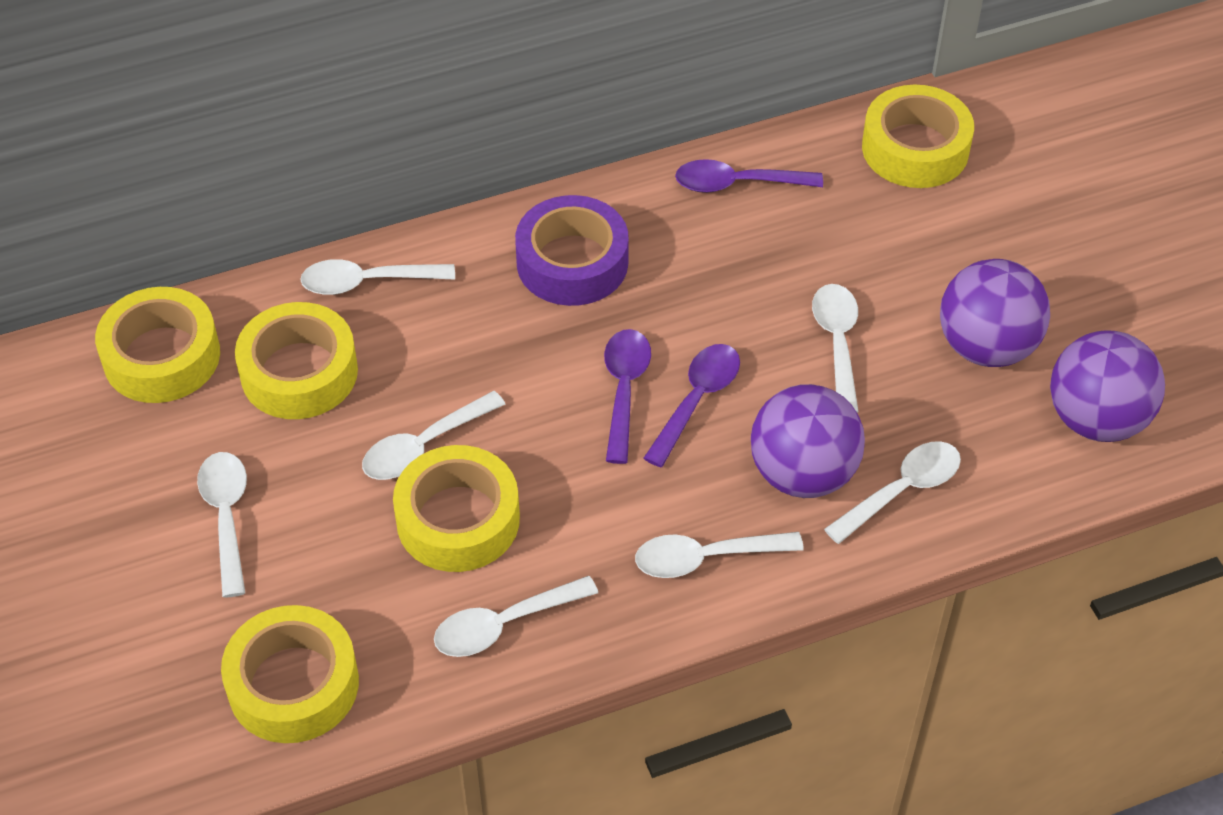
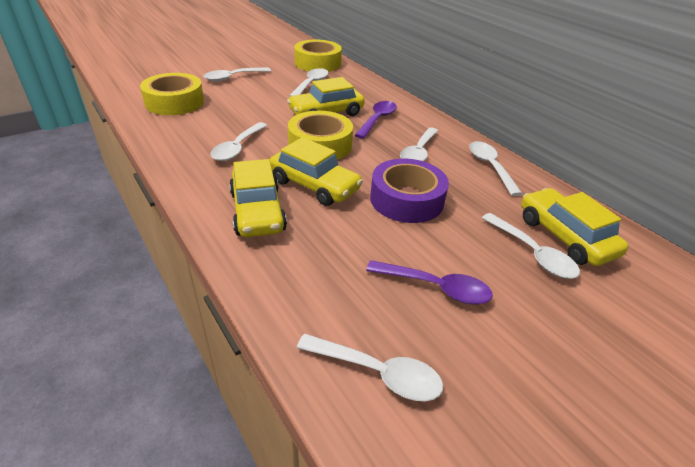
purple ball: 3 -> 0
purple spoon: 3 -> 2
yellow car: 0 -> 4
yellow tape: 5 -> 3

